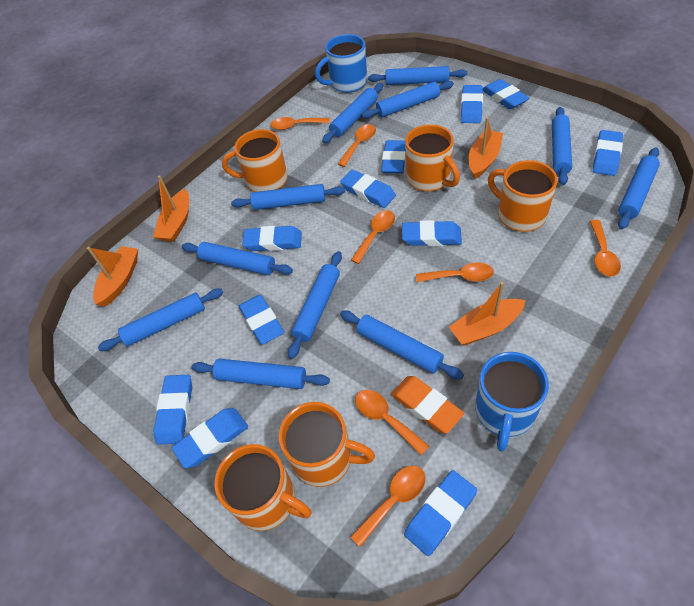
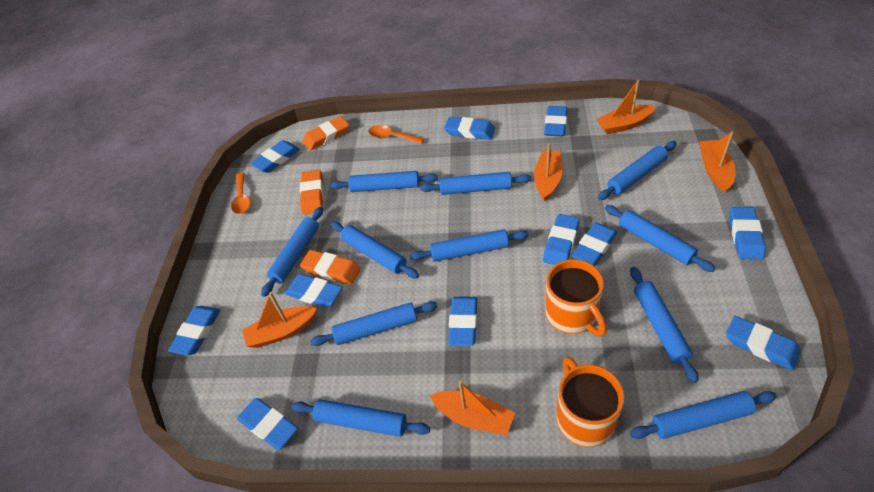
blue mug: 2 -> 0
orange boat: 4 -> 5
orange eraser: 1 -> 3
orange mug: 5 -> 2
orange spoon: 7 -> 2

